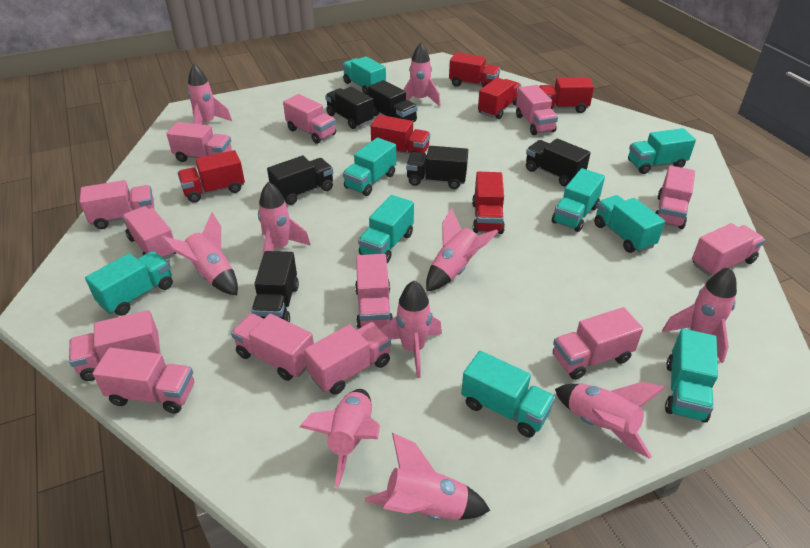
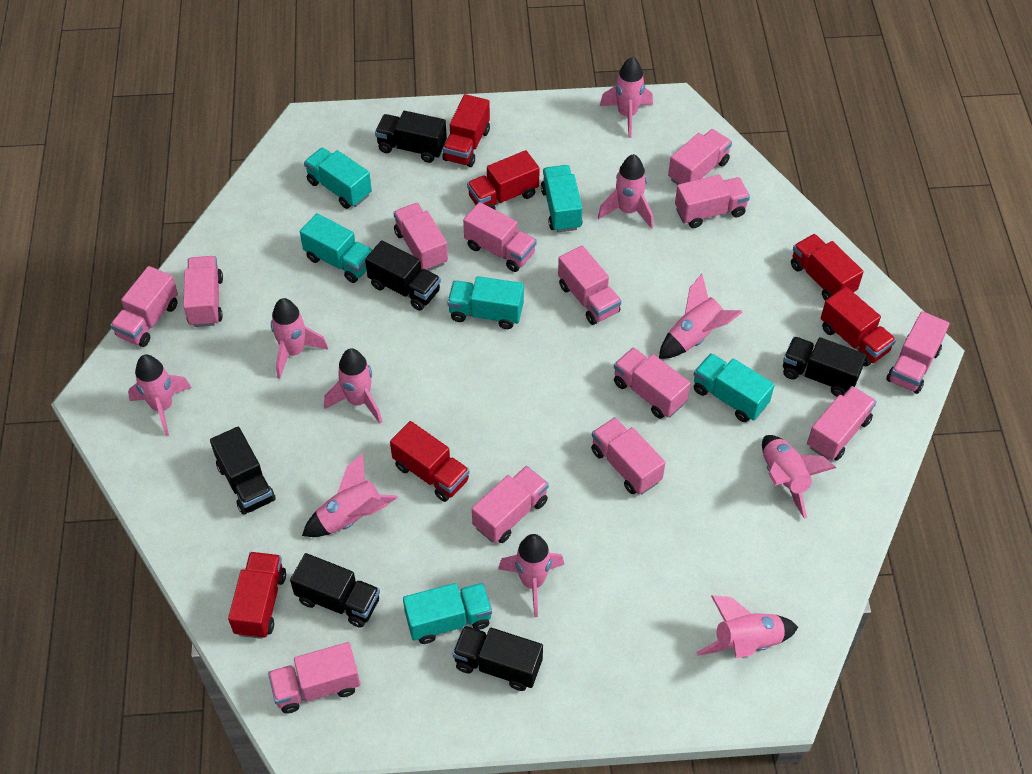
turquoise truck: 9 -> 6

